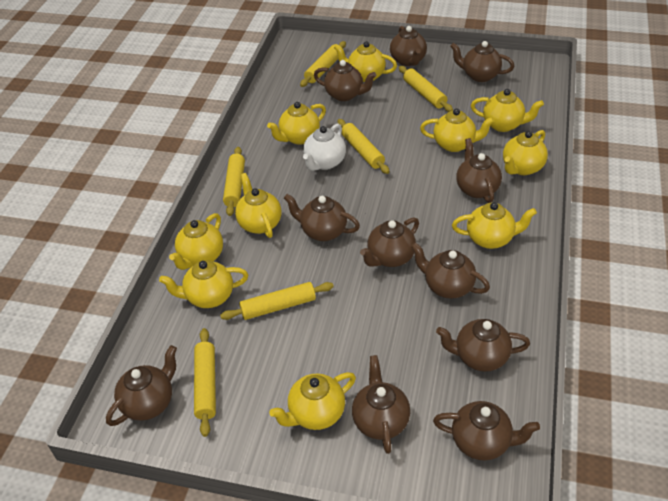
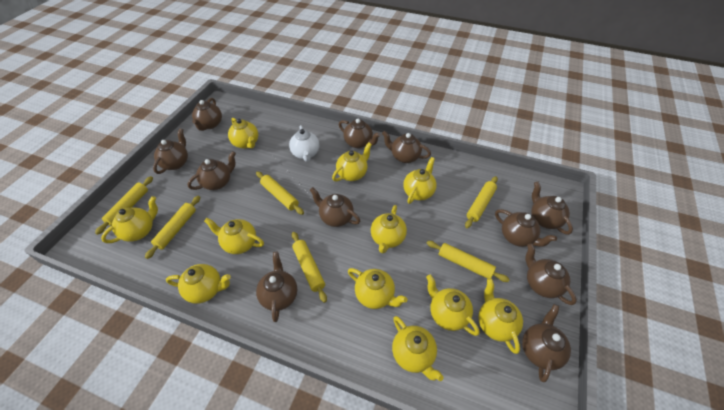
yellow teapot: 10 -> 11

